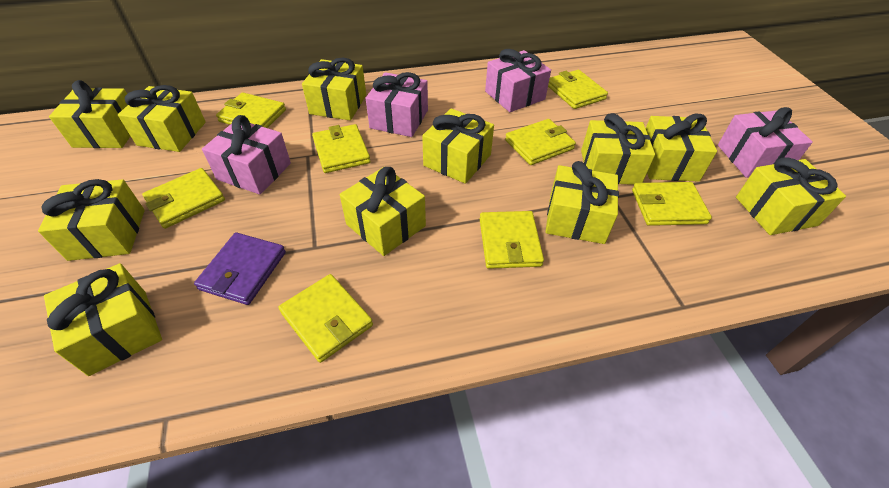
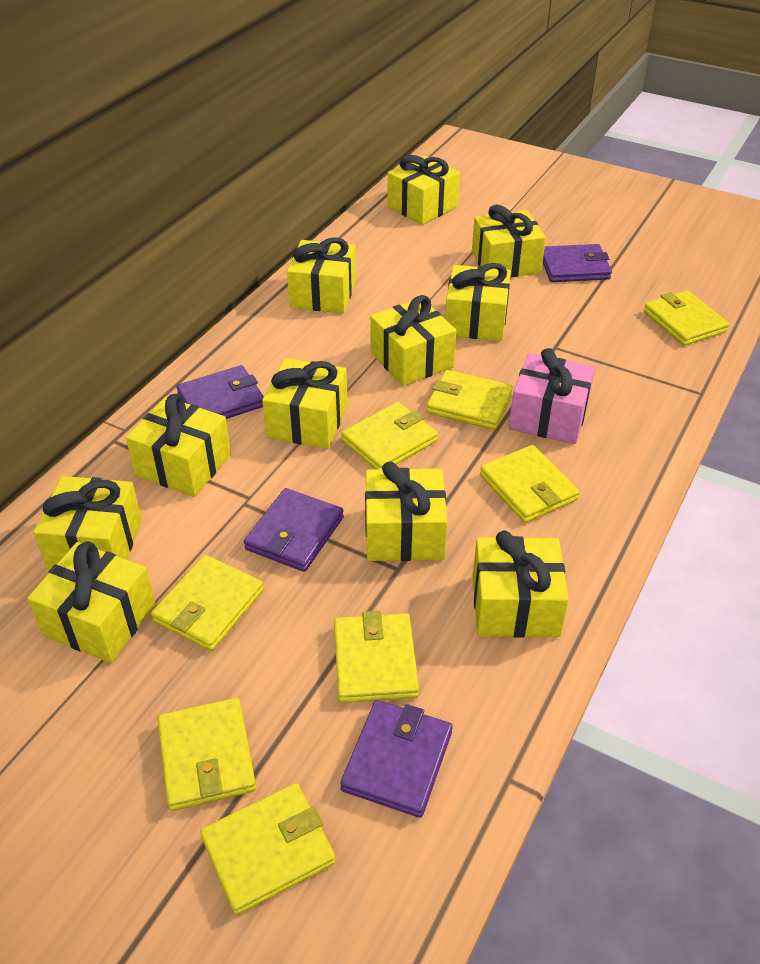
pink gift: 4 -> 1
purple wallet: 1 -> 4

